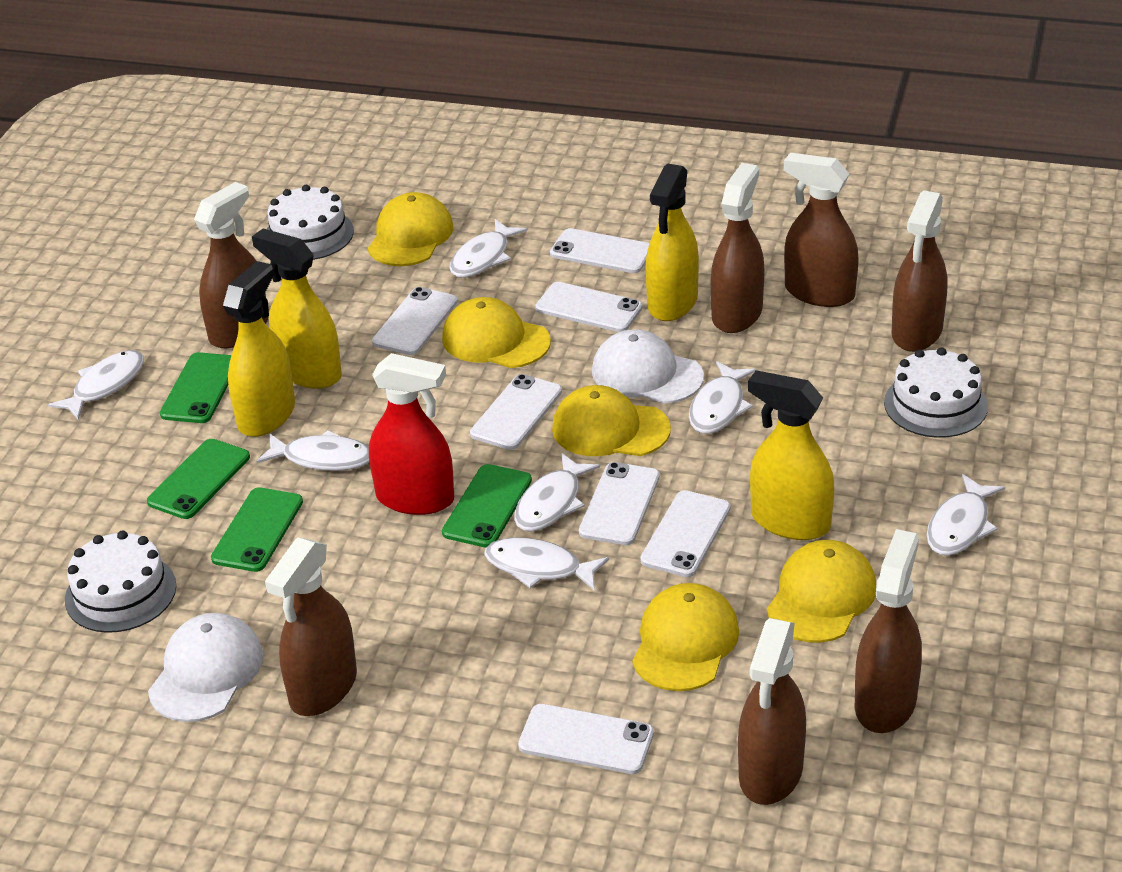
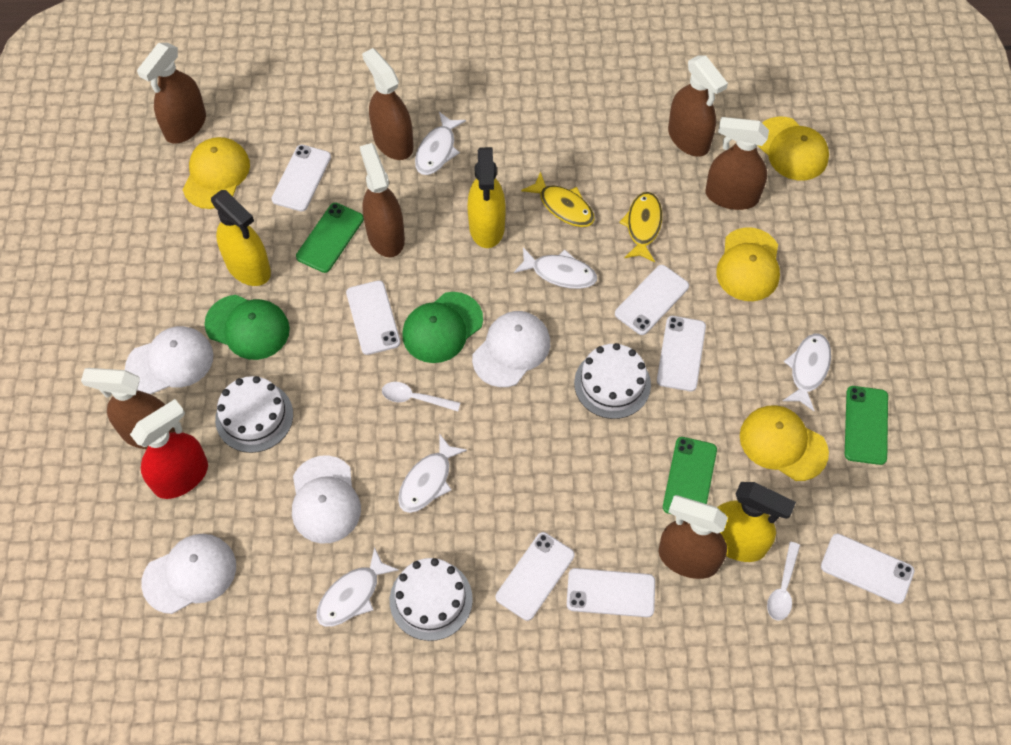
green cap: 0 -> 2
green phone: 4 -> 3
white cap: 2 -> 4
white fish: 7 -> 5
white spoon: 0 -> 2
yellow cap: 5 -> 4
yellow fish: 0 -> 2
yellow spray bottle: 4 -> 3

